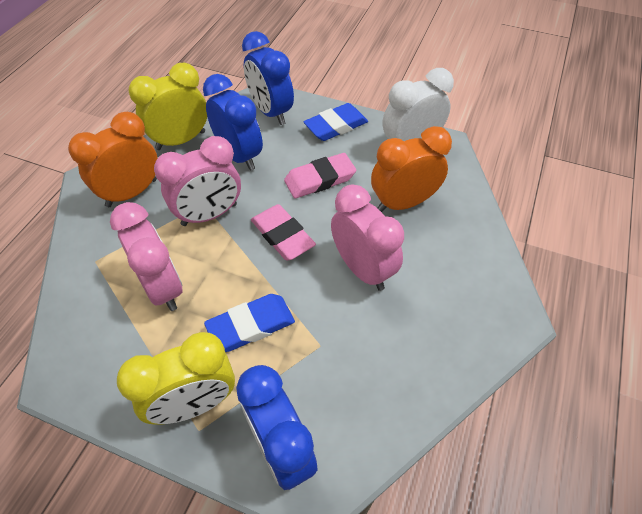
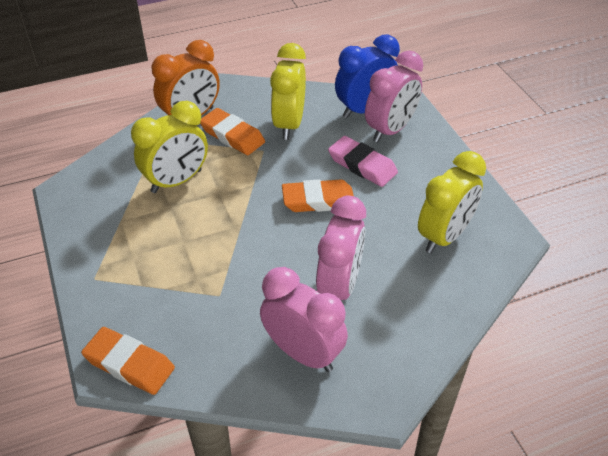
blue clock: 3 -> 1
blue eraser: 2 -> 0
orange clock: 2 -> 1
orange eraser: 0 -> 3
pink eraser: 2 -> 1
white clock: 1 -> 0
yellow clock: 2 -> 3

